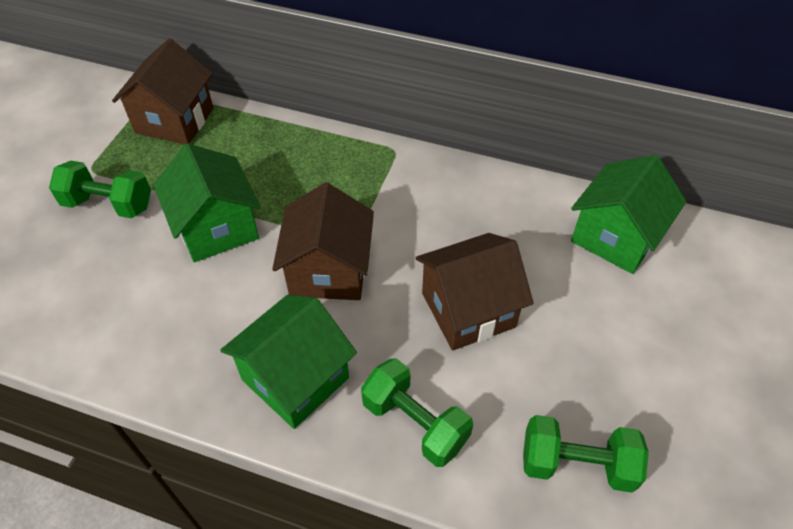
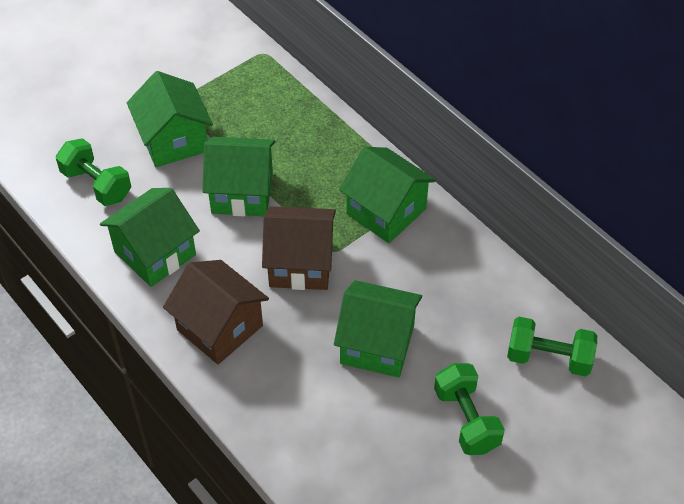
brown house: 3 -> 2
green house: 3 -> 5

